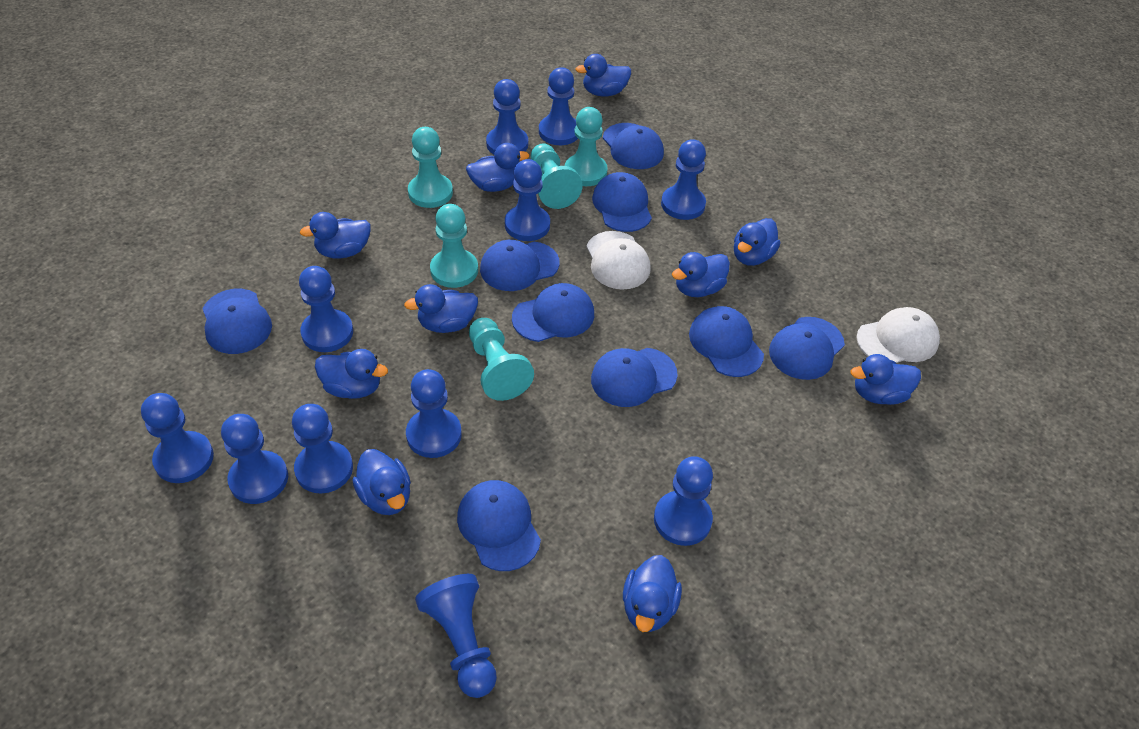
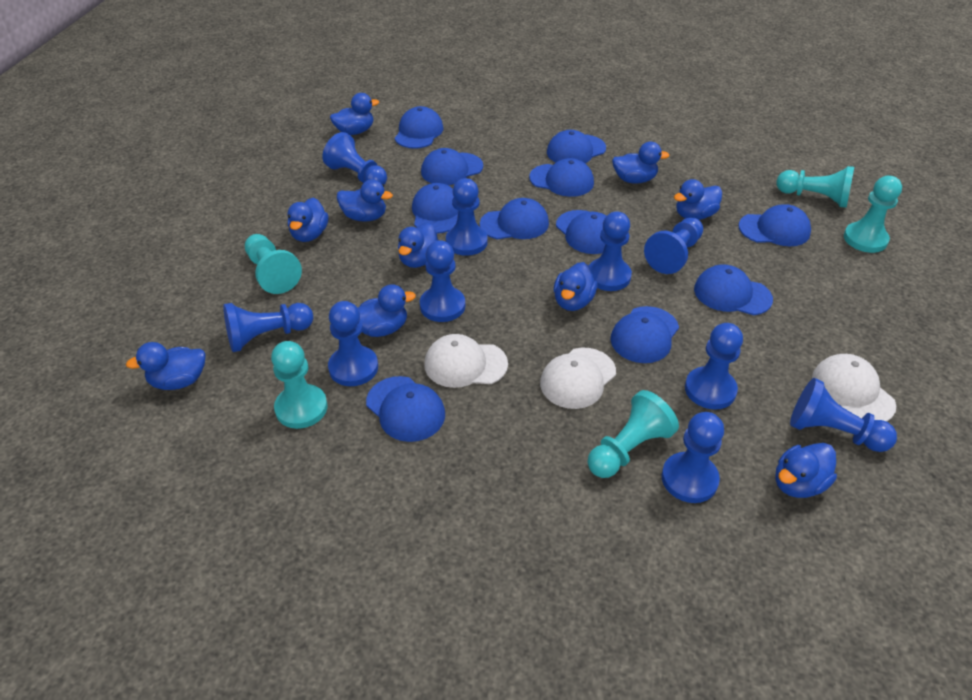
blue cap: 9 -> 11
blue pawn: 11 -> 10
white cap: 2 -> 3

